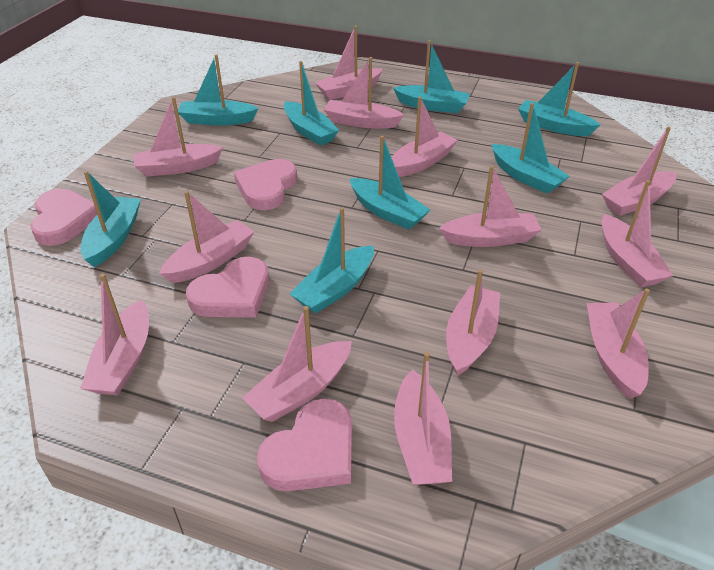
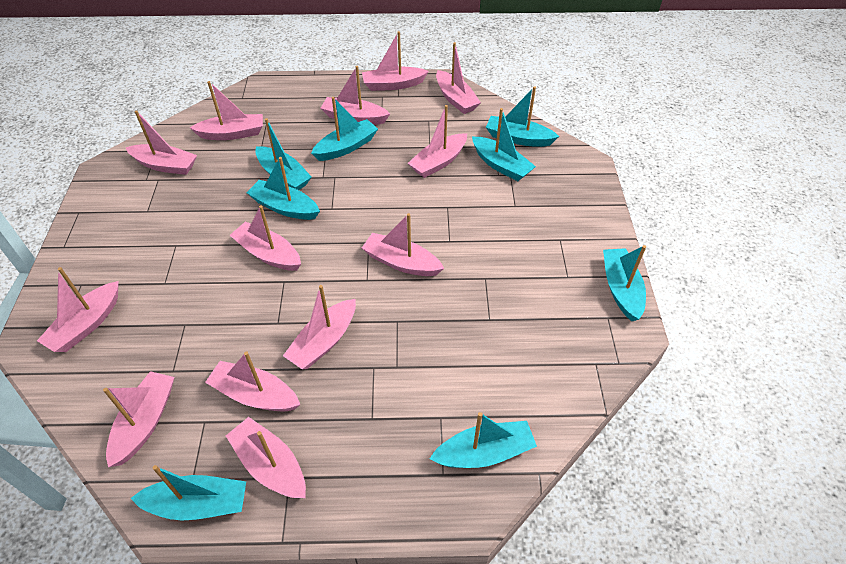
pink heart: 4 -> 0

